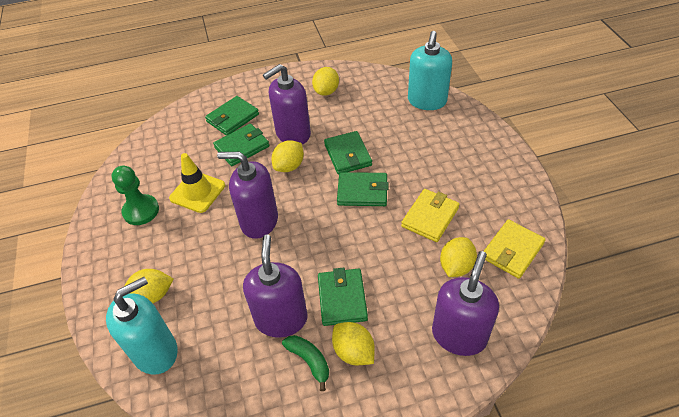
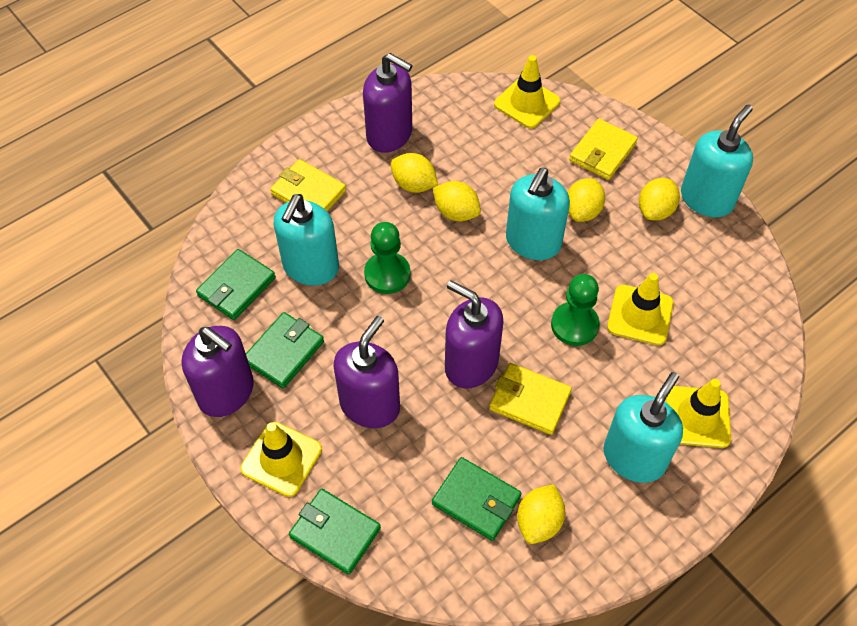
green banana: 1 -> 0
green pawn: 1 -> 2
green wallet: 5 -> 4
turquoise soap dispenser: 2 -> 4
yellow traffic cone: 1 -> 4
yellow wallet: 2 -> 3

